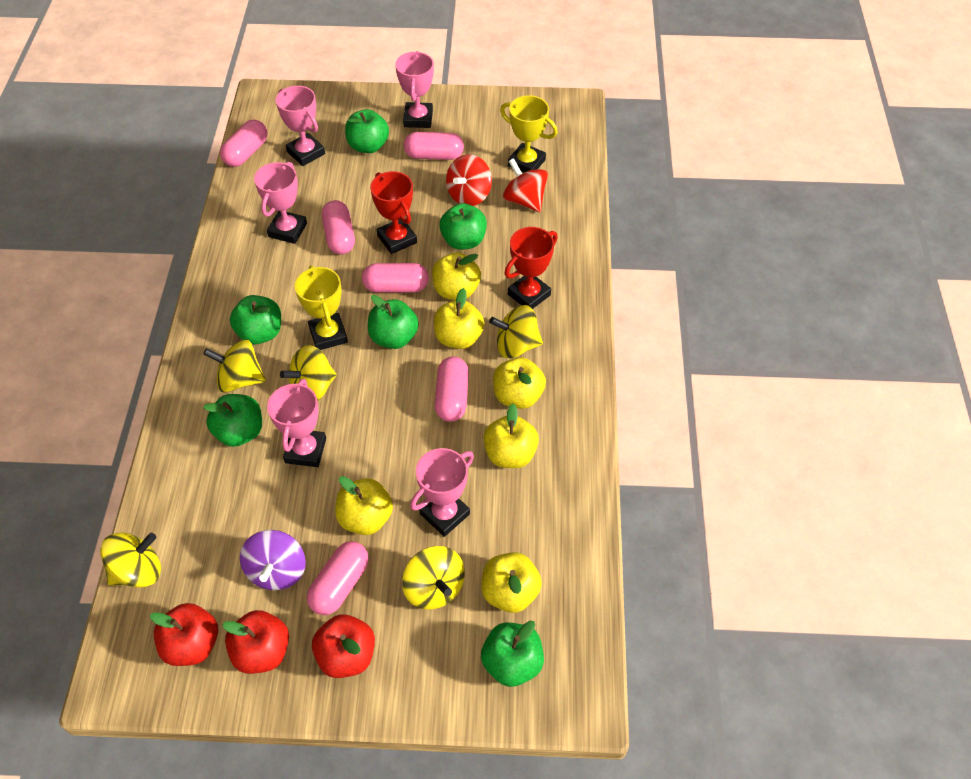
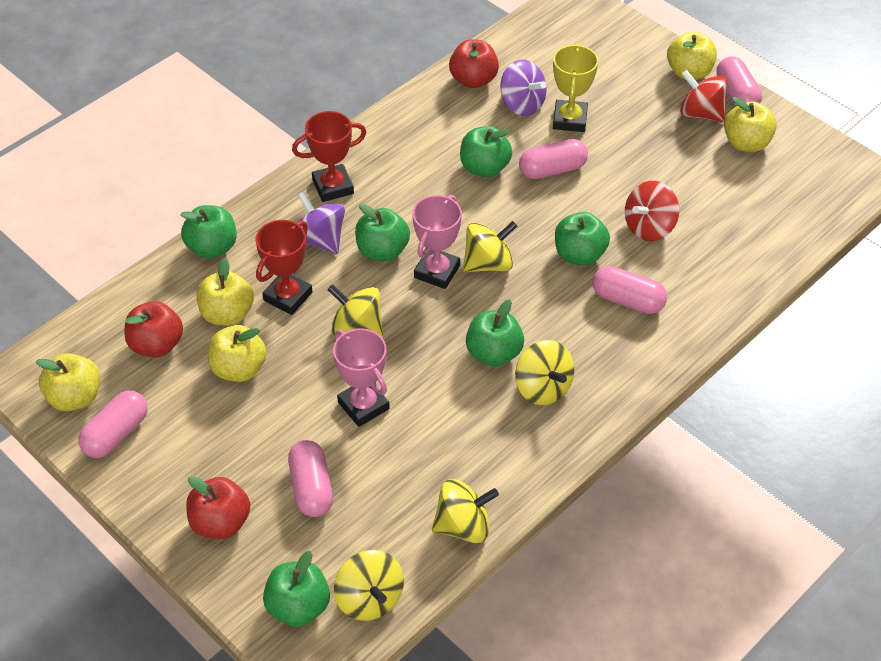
pink capsule: 6 -> 5
pink trophy: 5 -> 2
purple spinning top: 1 -> 2
yellow apple: 6 -> 5
yellow trophy: 2 -> 1

